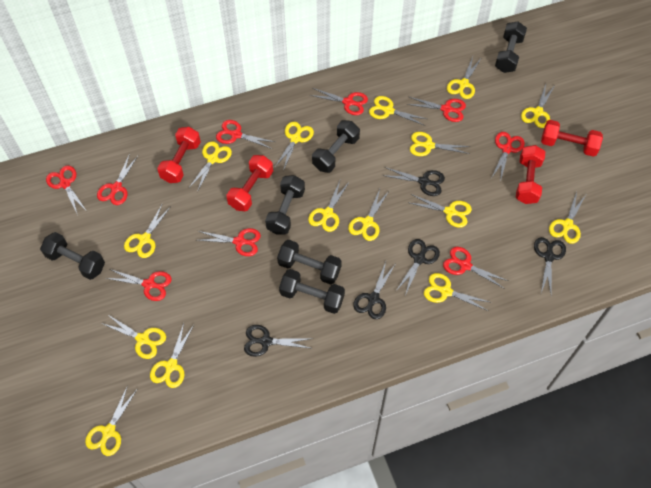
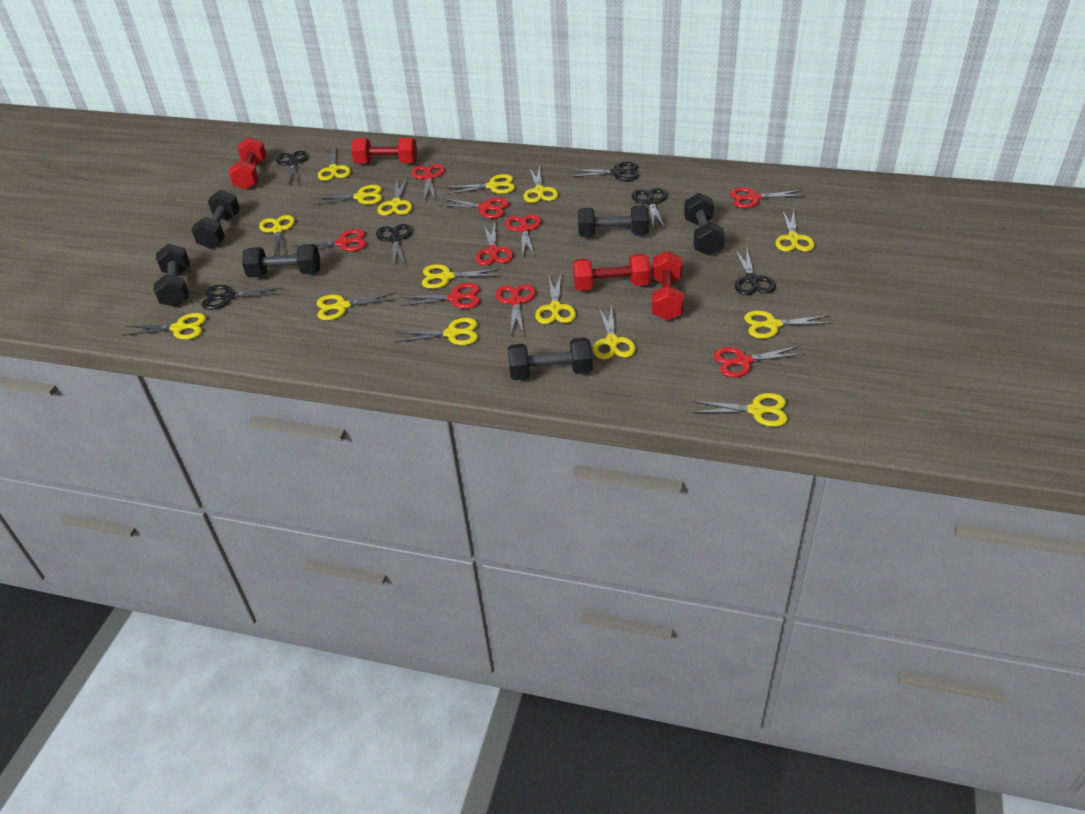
black scissors: 5 -> 6

